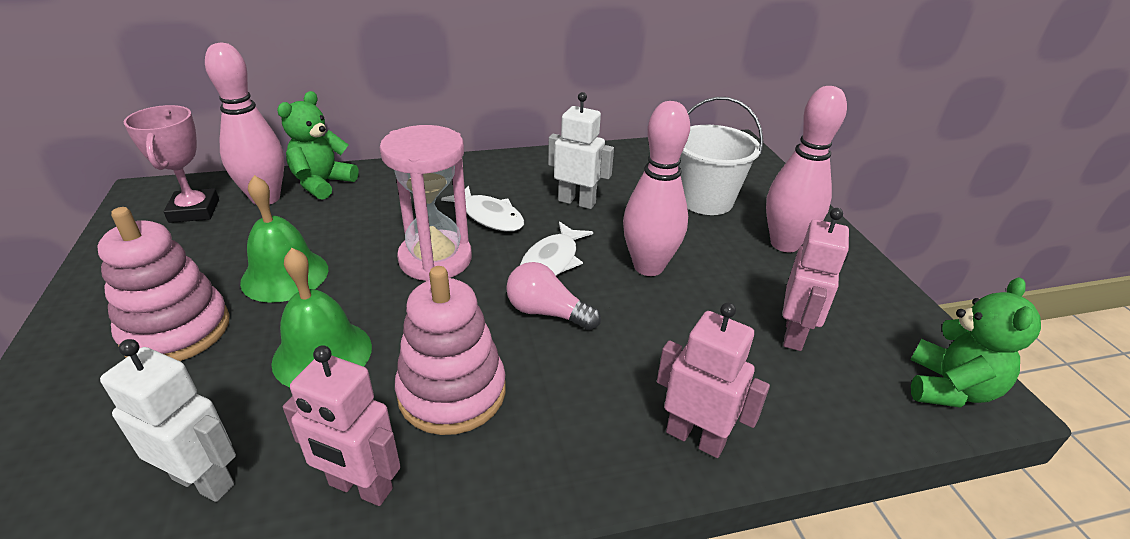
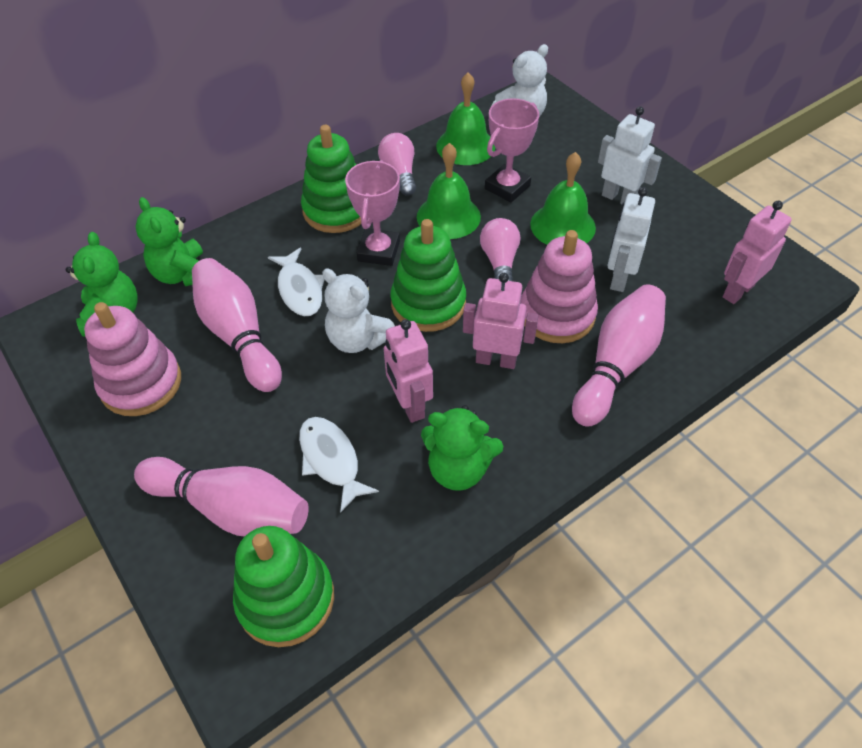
green bell: 2 -> 3
green stacking toy: 0 -> 3
green teddy bear: 2 -> 3
pink hourglass: 1 -> 0
pink light bulb: 1 -> 2
pink trophy: 1 -> 2
white bucket: 1 -> 0
white teddy bear: 0 -> 2

